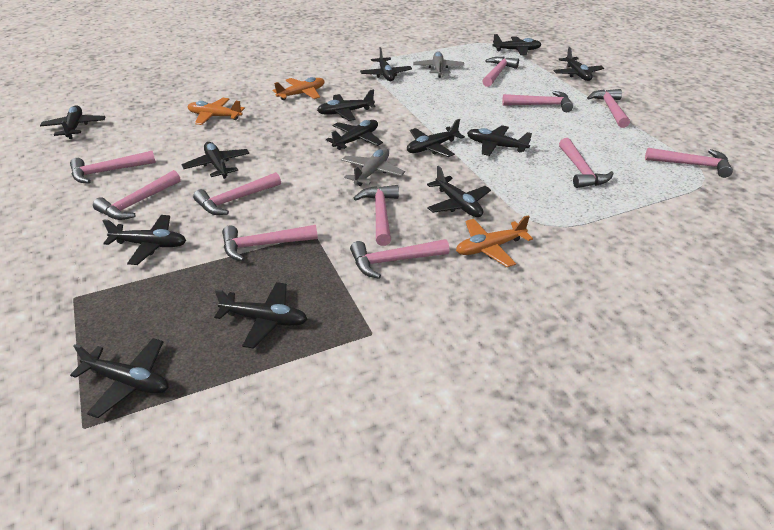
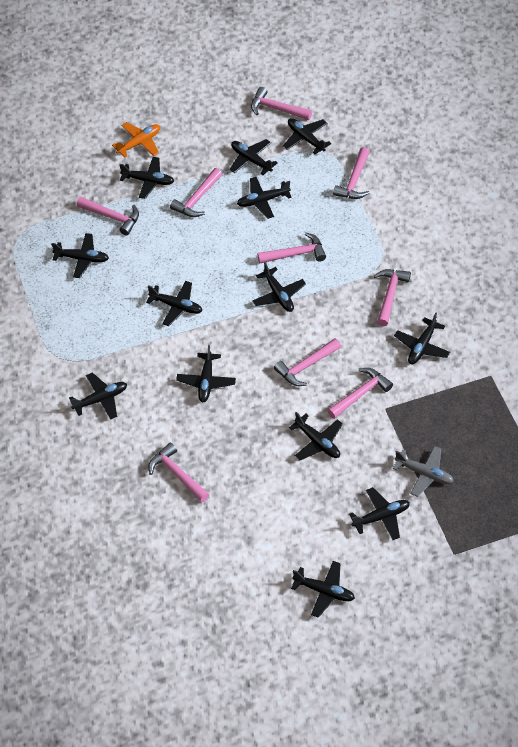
grey plane: 2 -> 1
orange plane: 3 -> 1
pink hammer: 11 -> 9

